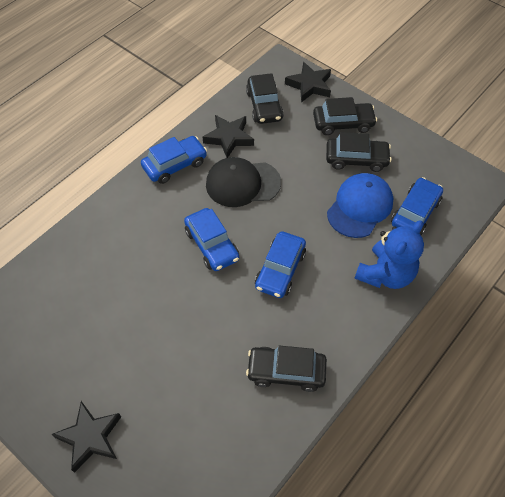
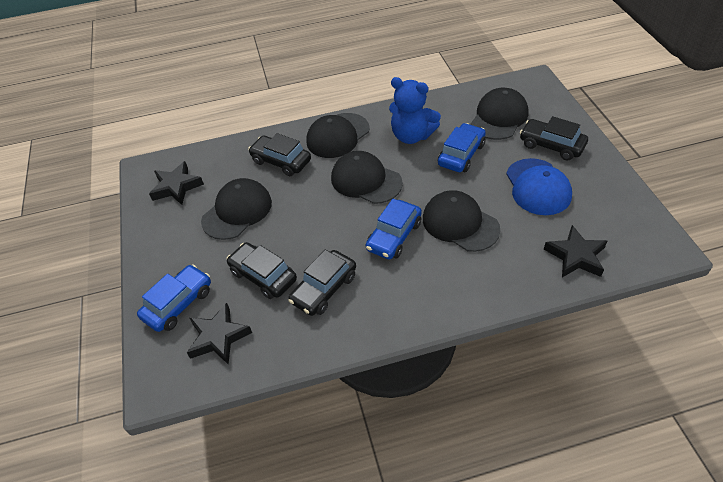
black cap: 1 -> 5
blue car: 4 -> 3

